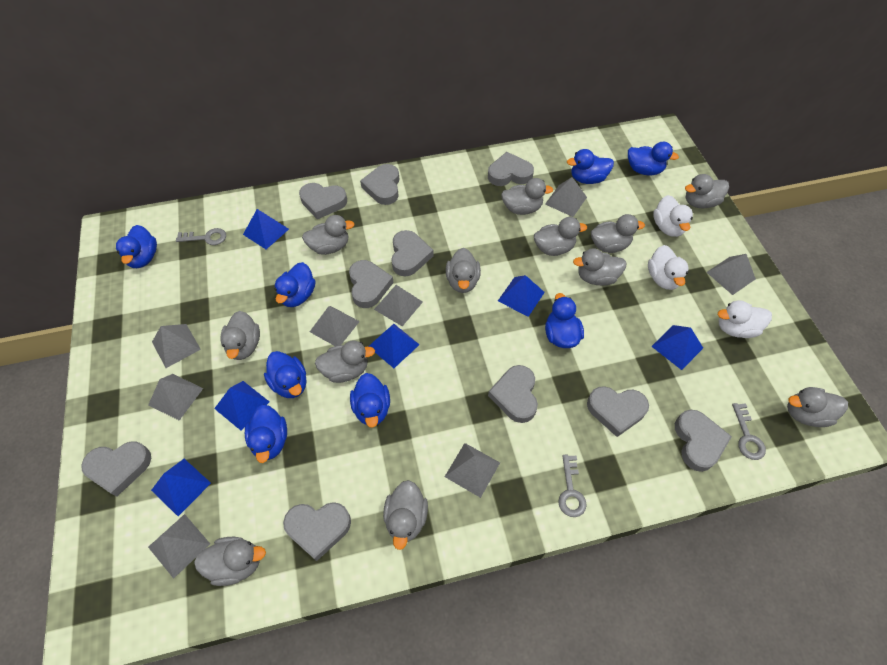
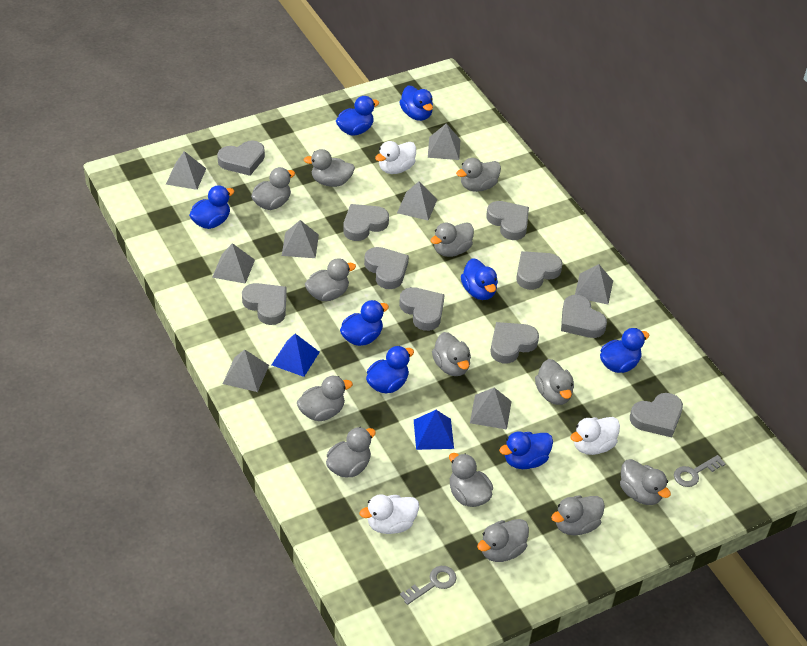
blue pyramid: 6 -> 2
grey duck: 12 -> 13
grey key: 3 -> 2

